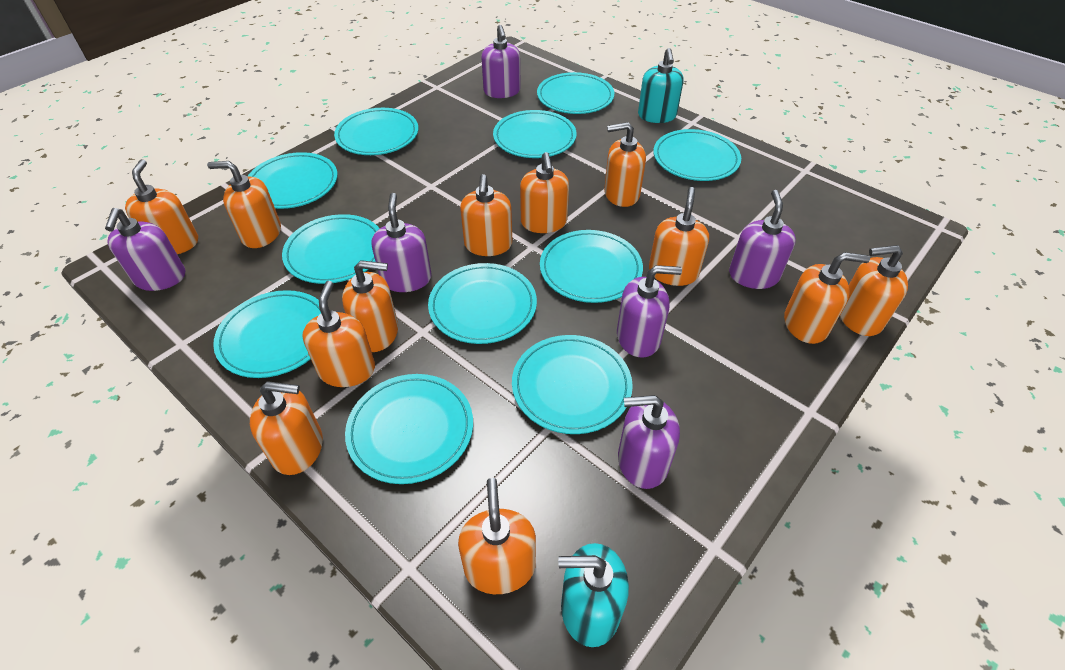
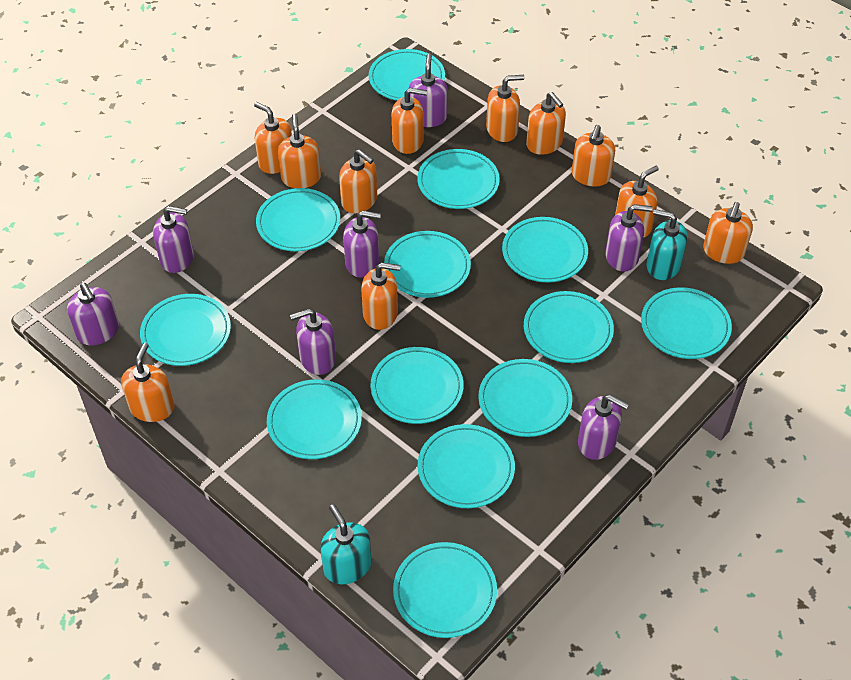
orange soap dispenser: 12 -> 11
purple soap dispenser: 6 -> 7
turquoise plate: 11 -> 13

